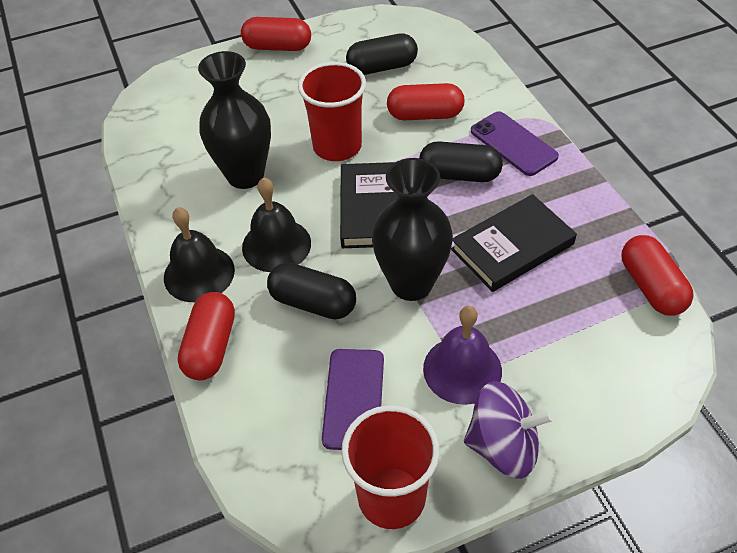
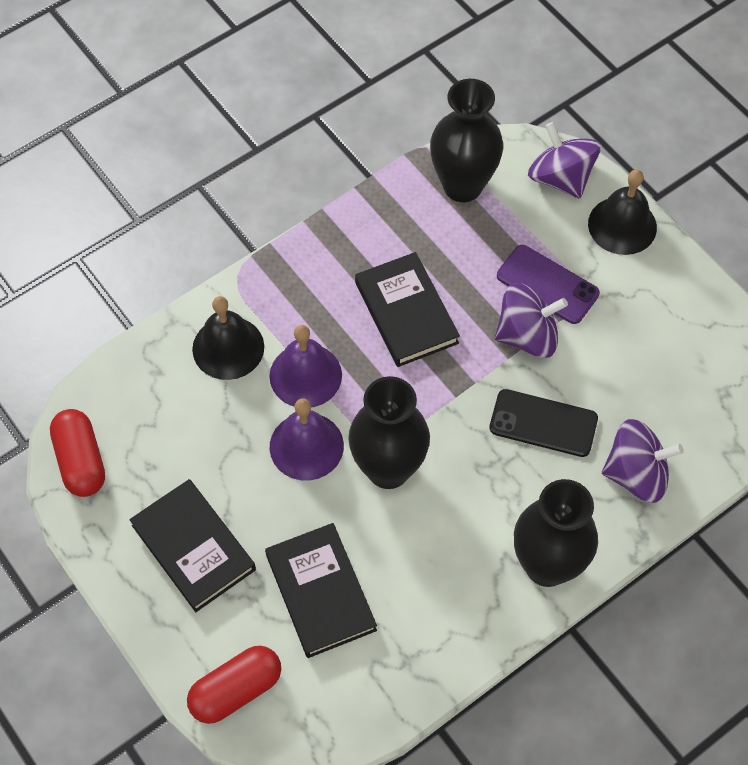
black book: 2 -> 3
black capsule: 3 -> 0
black phone: 0 -> 1
black vase: 2 -> 3
purple bell: 1 -> 2
purple phone: 2 -> 1
purple spinning top: 1 -> 3
red capsule: 4 -> 2
red cup: 2 -> 0

